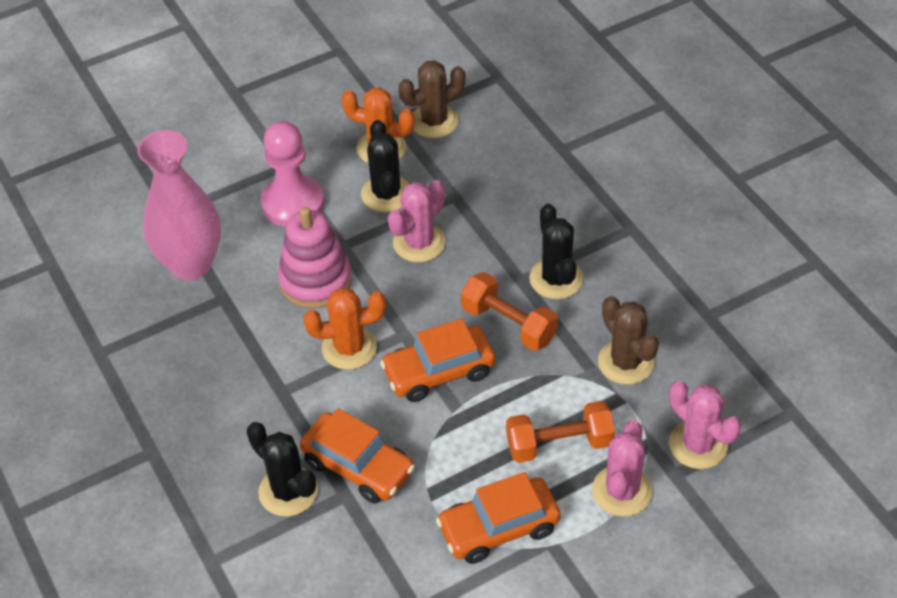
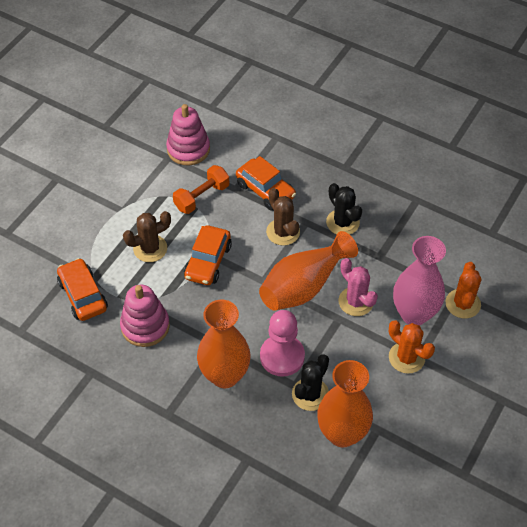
black cactus: 3 -> 2
orange dumbbell: 2 -> 1
orange vase: 0 -> 3
pink cactus: 3 -> 1
pink stacking toy: 1 -> 2

